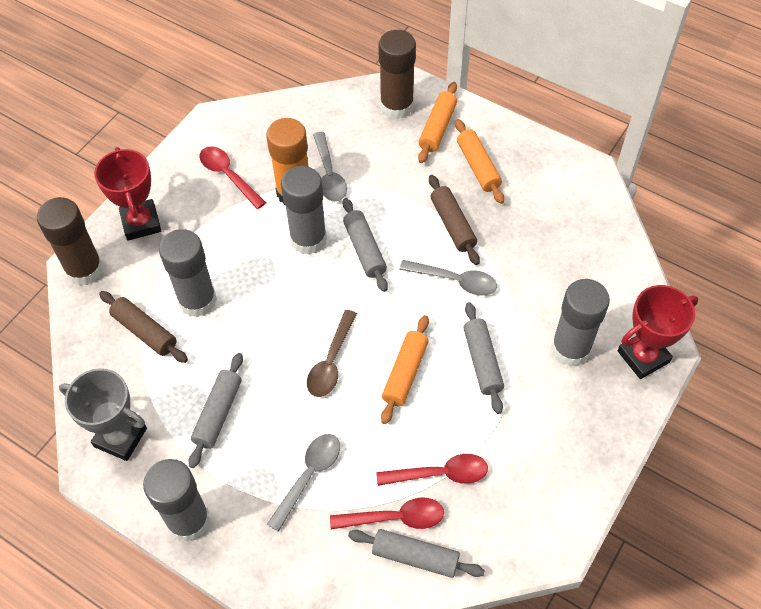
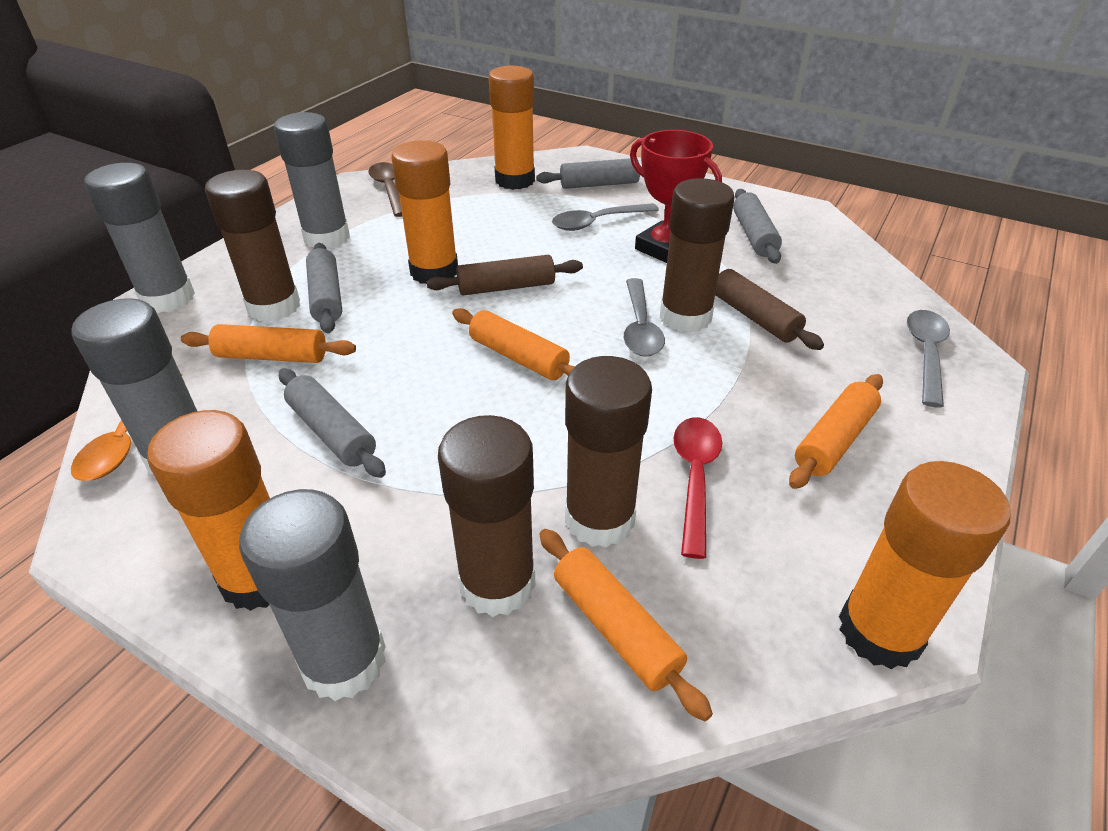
brown glue stick: 2 -> 4
grey trophy: 1 -> 0
orange glue stick: 1 -> 4
orange rolling pin: 3 -> 4
orange spoon: 0 -> 1
red spoon: 3 -> 1
red trophy: 2 -> 1

